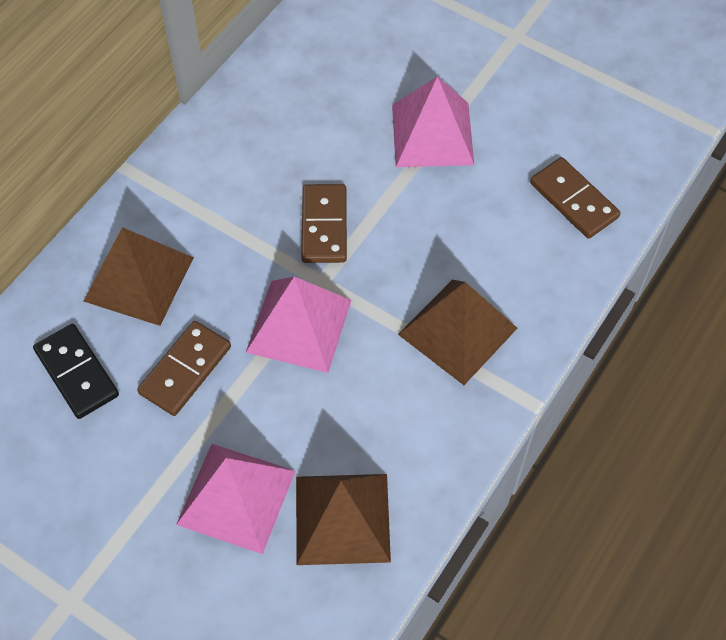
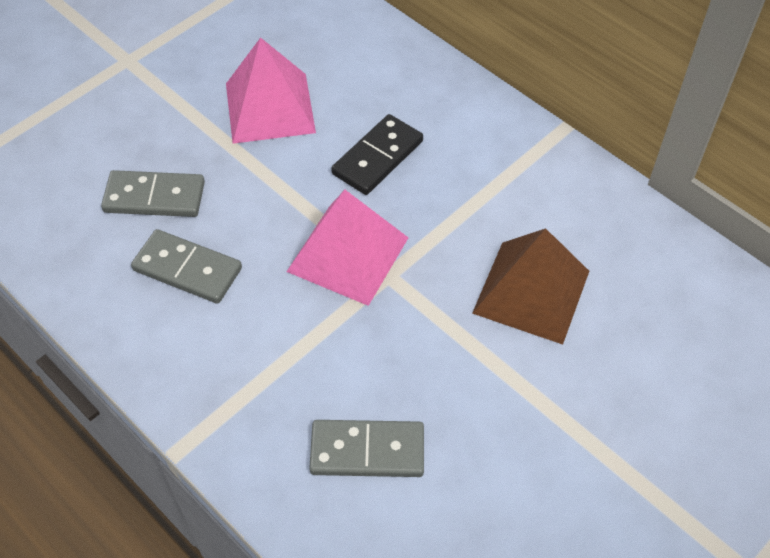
brown domino: 3 -> 0
brown pyramid: 3 -> 1
grey domino: 0 -> 3
pink pyramid: 3 -> 2

